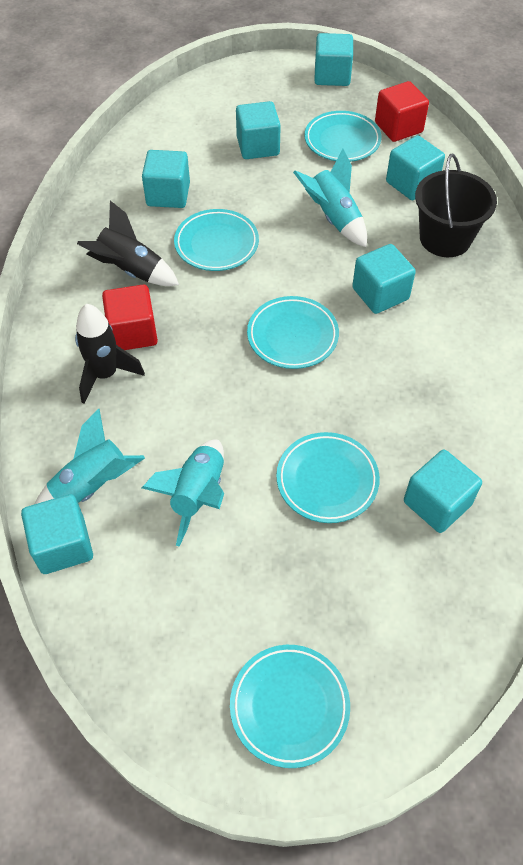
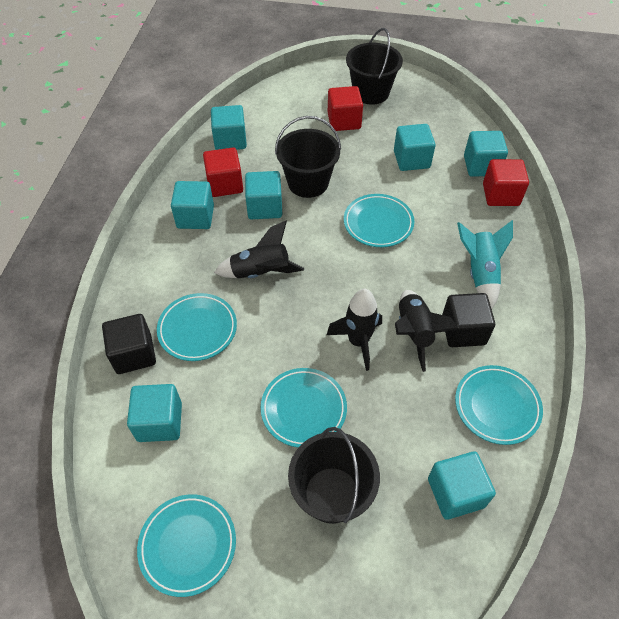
black bucket: 1 -> 3
black cube: 0 -> 2
black rocket: 2 -> 3
red cube: 2 -> 3
turquoise rocket: 3 -> 1

